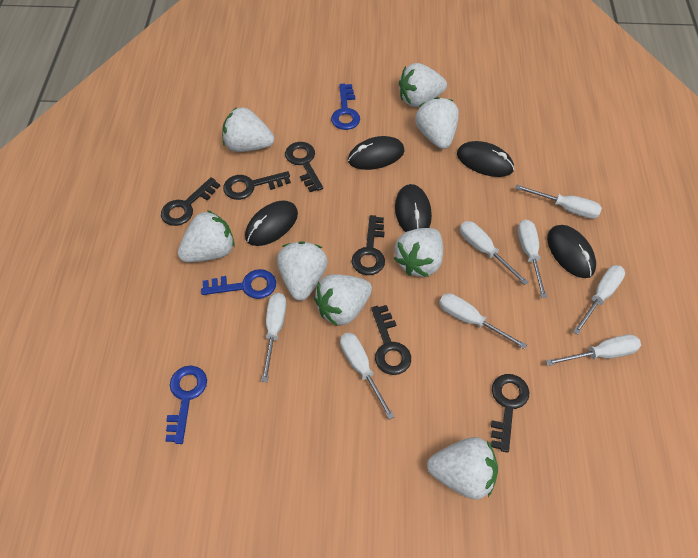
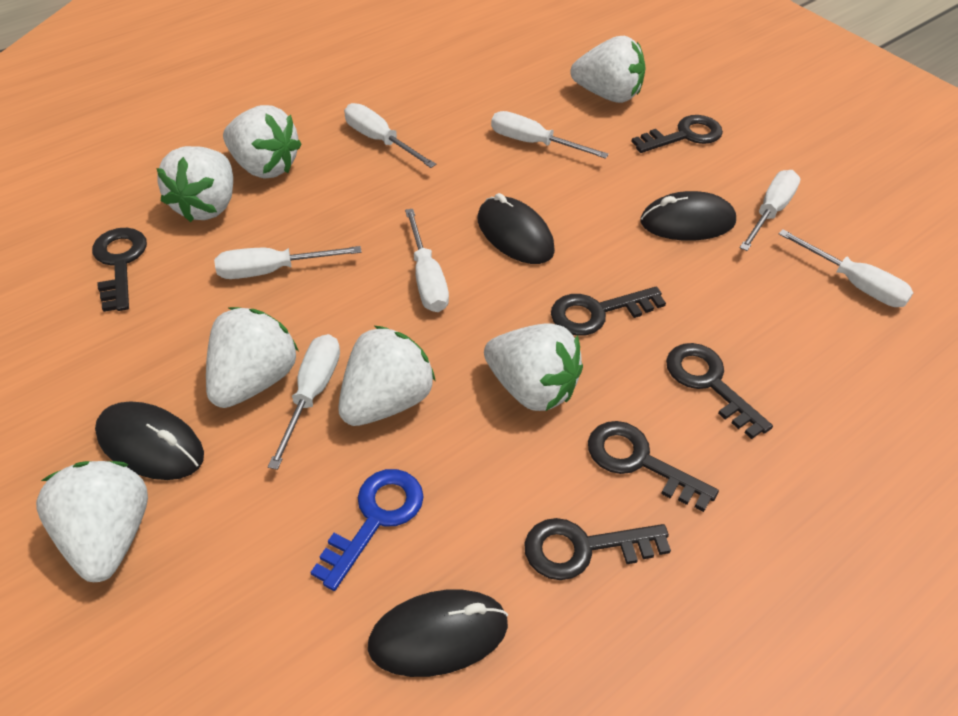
black mouse: 5 -> 4
blue key: 3 -> 1
white screwdriver: 8 -> 7
white strawberry: 8 -> 7

